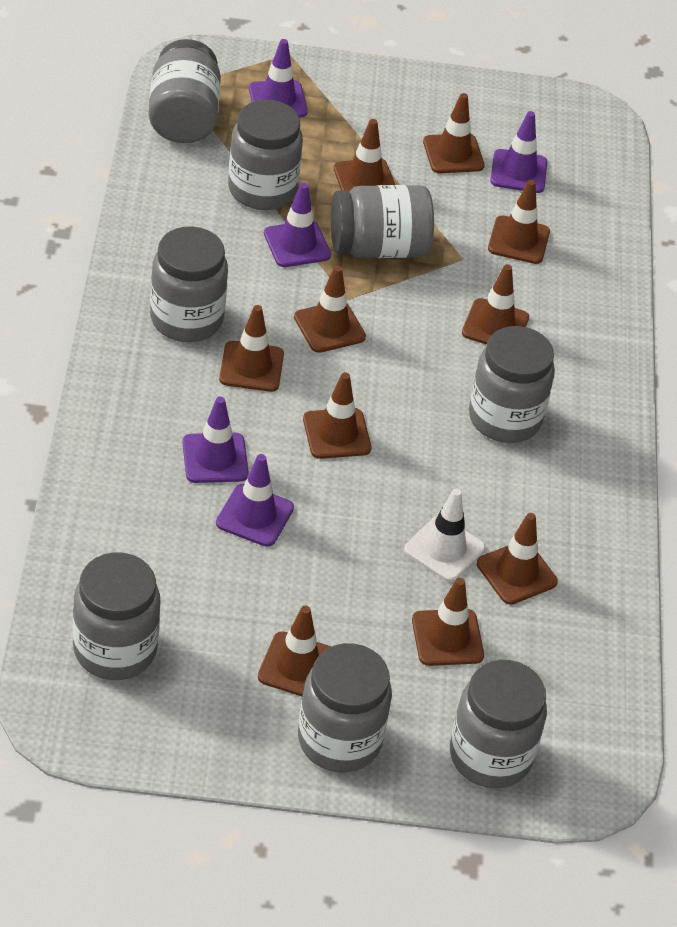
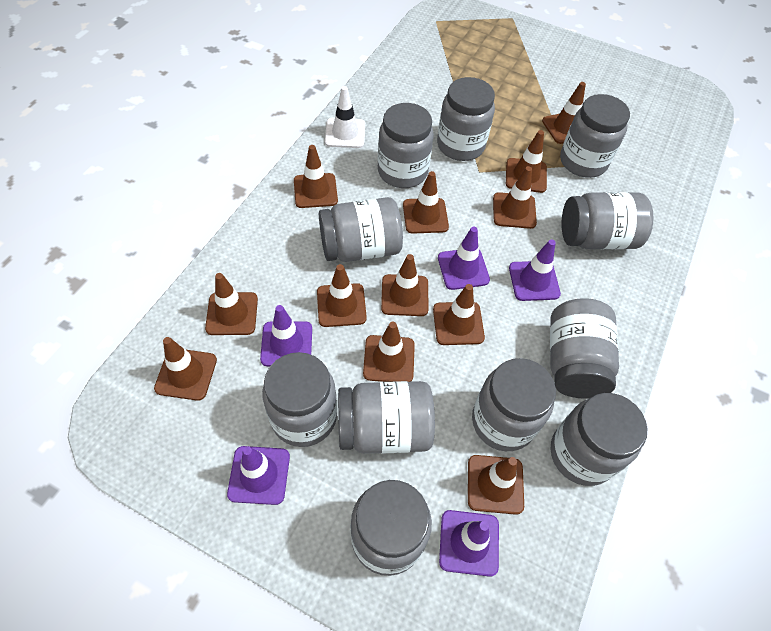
brown traffic cone: 10 -> 12
grey jar: 8 -> 11

